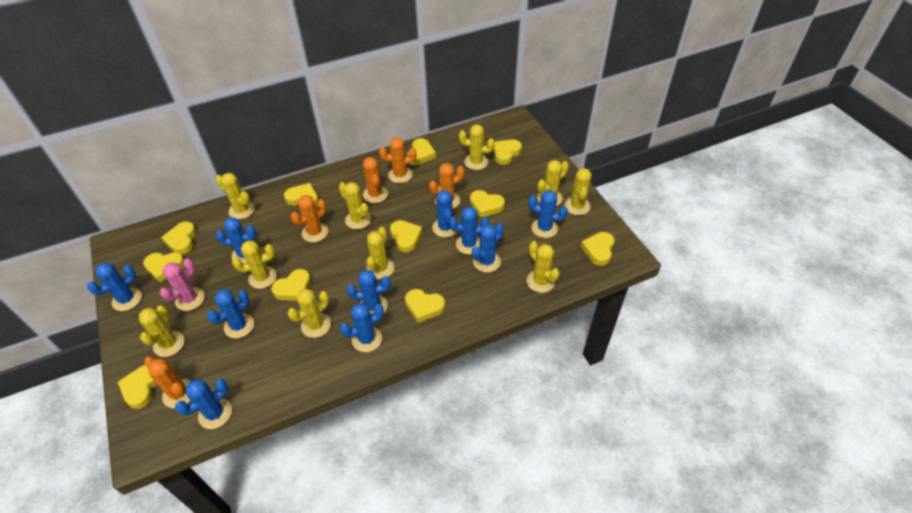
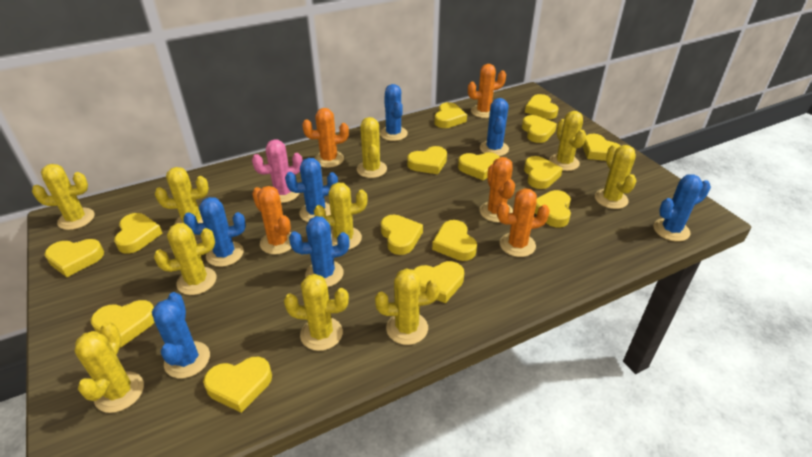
blue cactus: 10 -> 7
yellow heart: 11 -> 15

